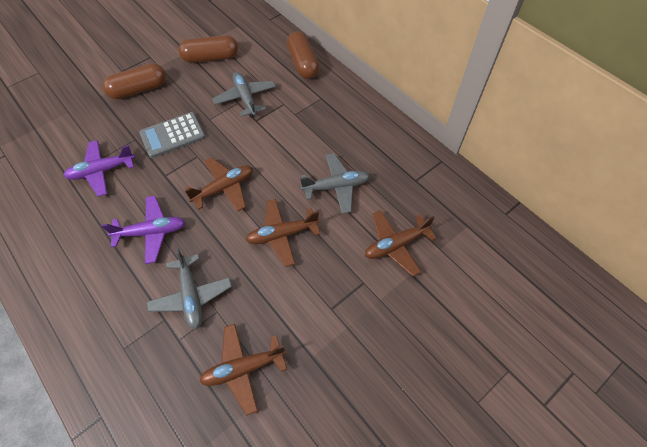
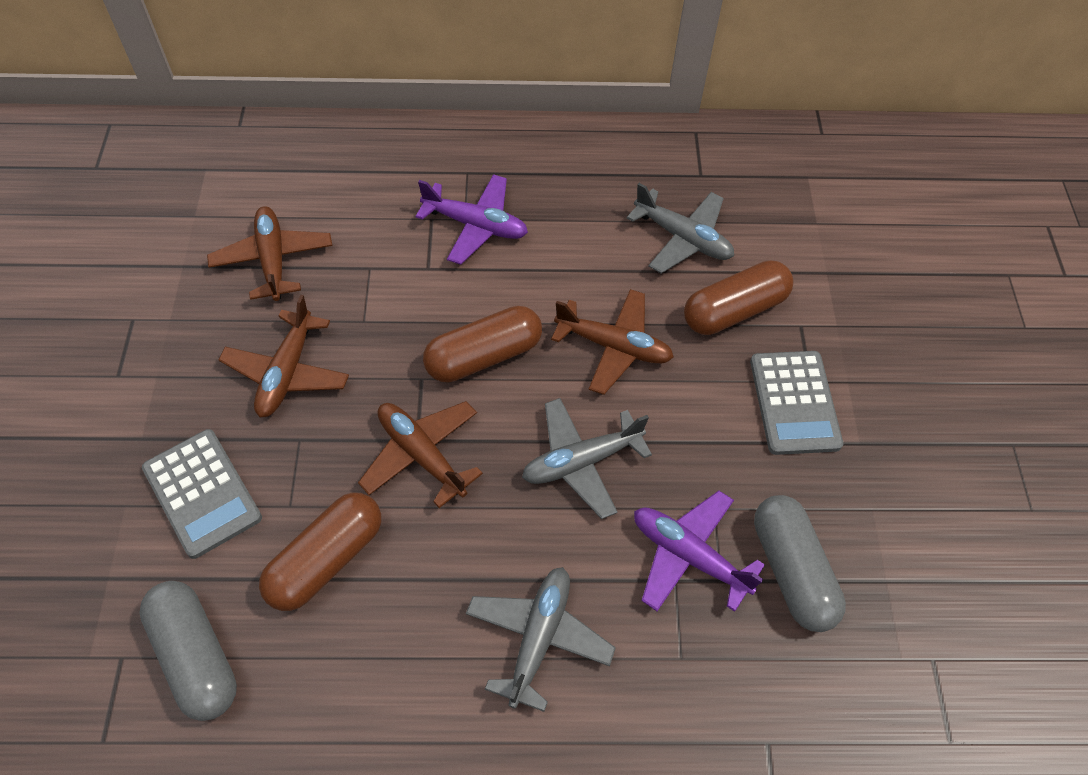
grey calculator: 1 -> 2
grey capsule: 0 -> 2

